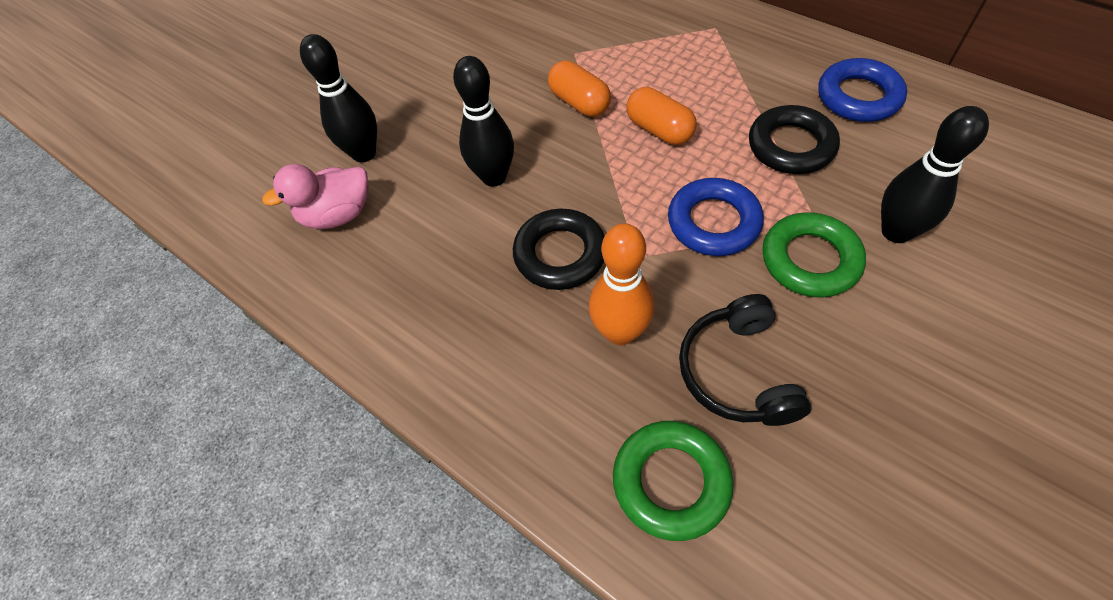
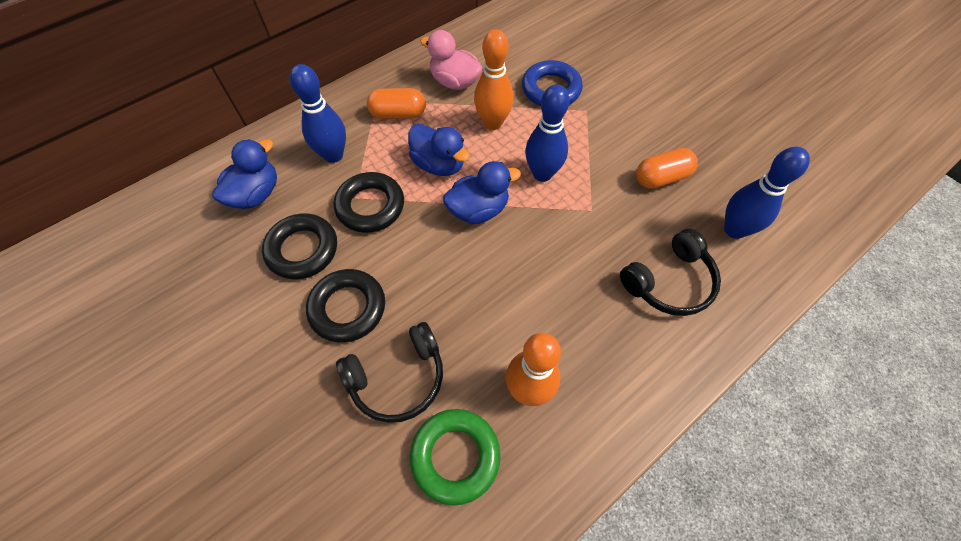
black bowling pin: 3 -> 0
black headphones: 1 -> 2
black ring: 2 -> 3
blue bowling pin: 0 -> 3
blue duck: 0 -> 3
blue ring: 2 -> 1
green ring: 2 -> 1
orange bowling pin: 1 -> 2

